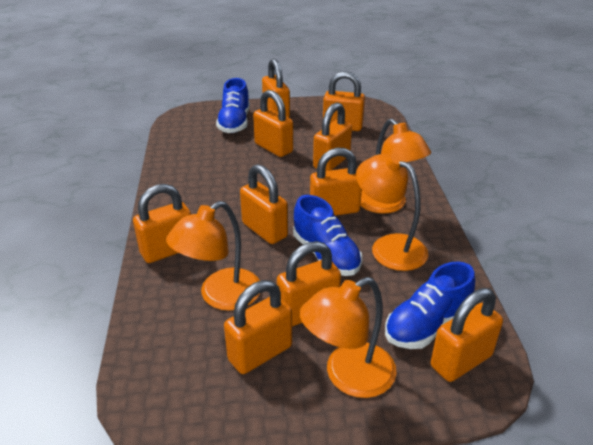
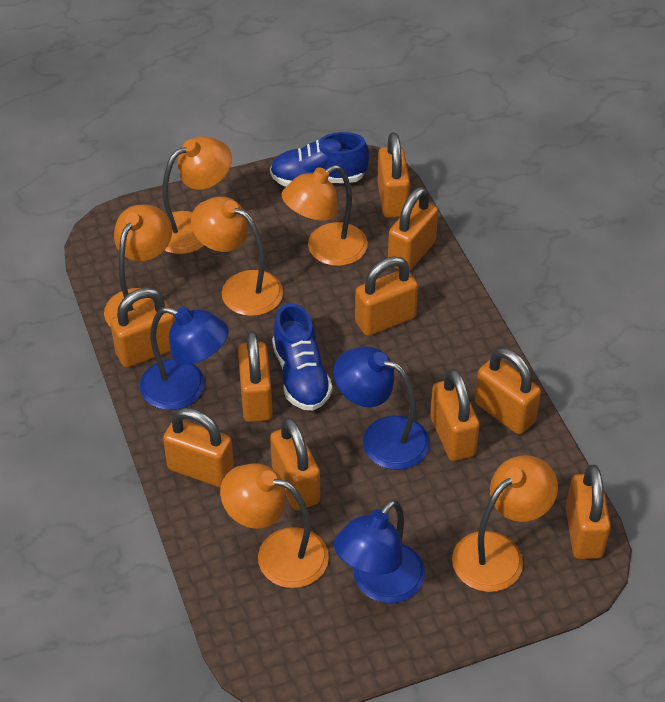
blue lamp: 0 -> 3
blue shoe: 3 -> 2
orange lamp: 4 -> 6

